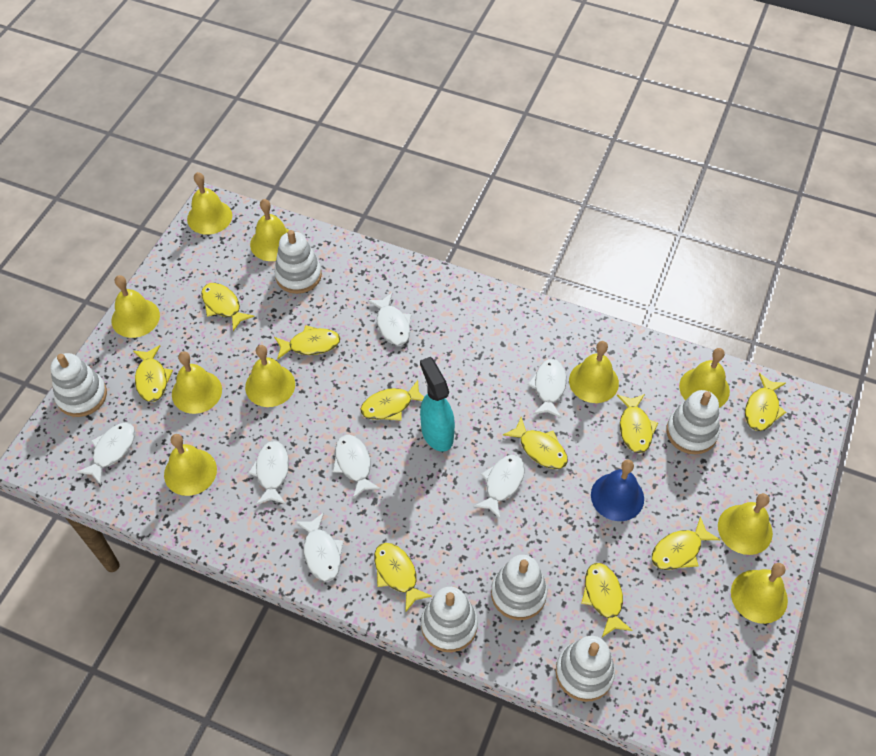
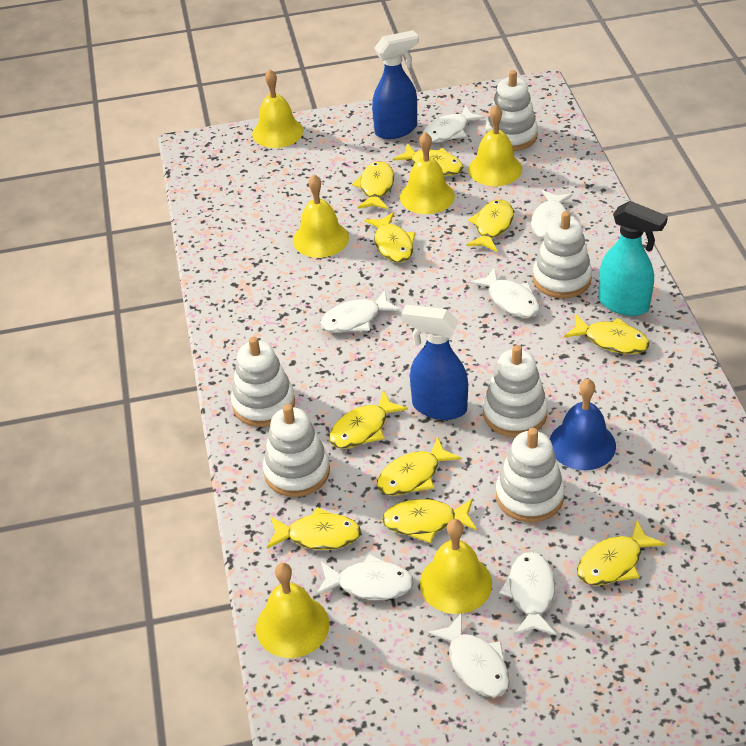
blue spray bottle: 0 -> 2
yellow bell: 10 -> 6

